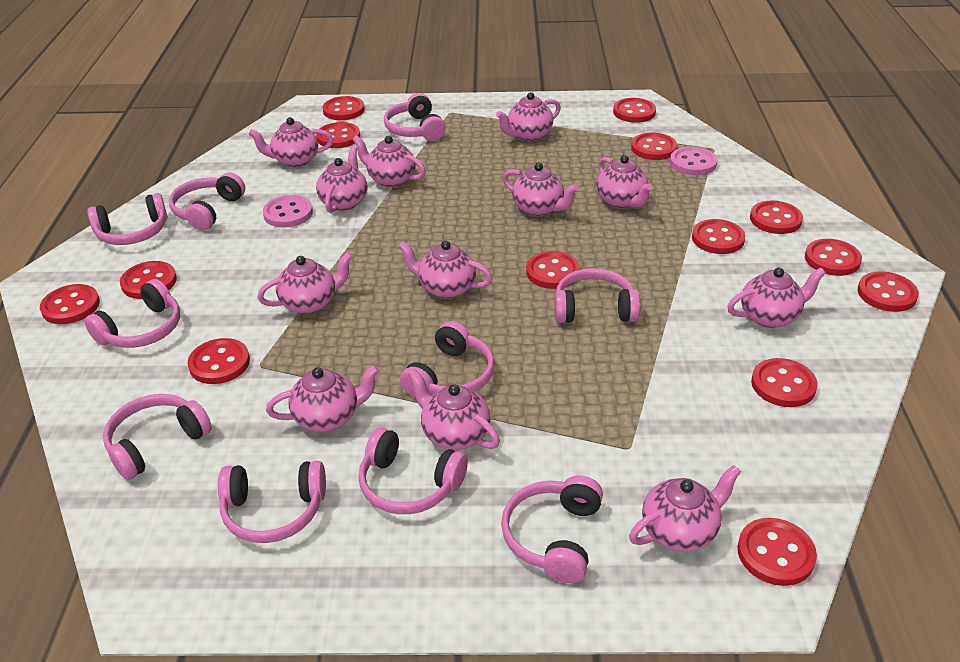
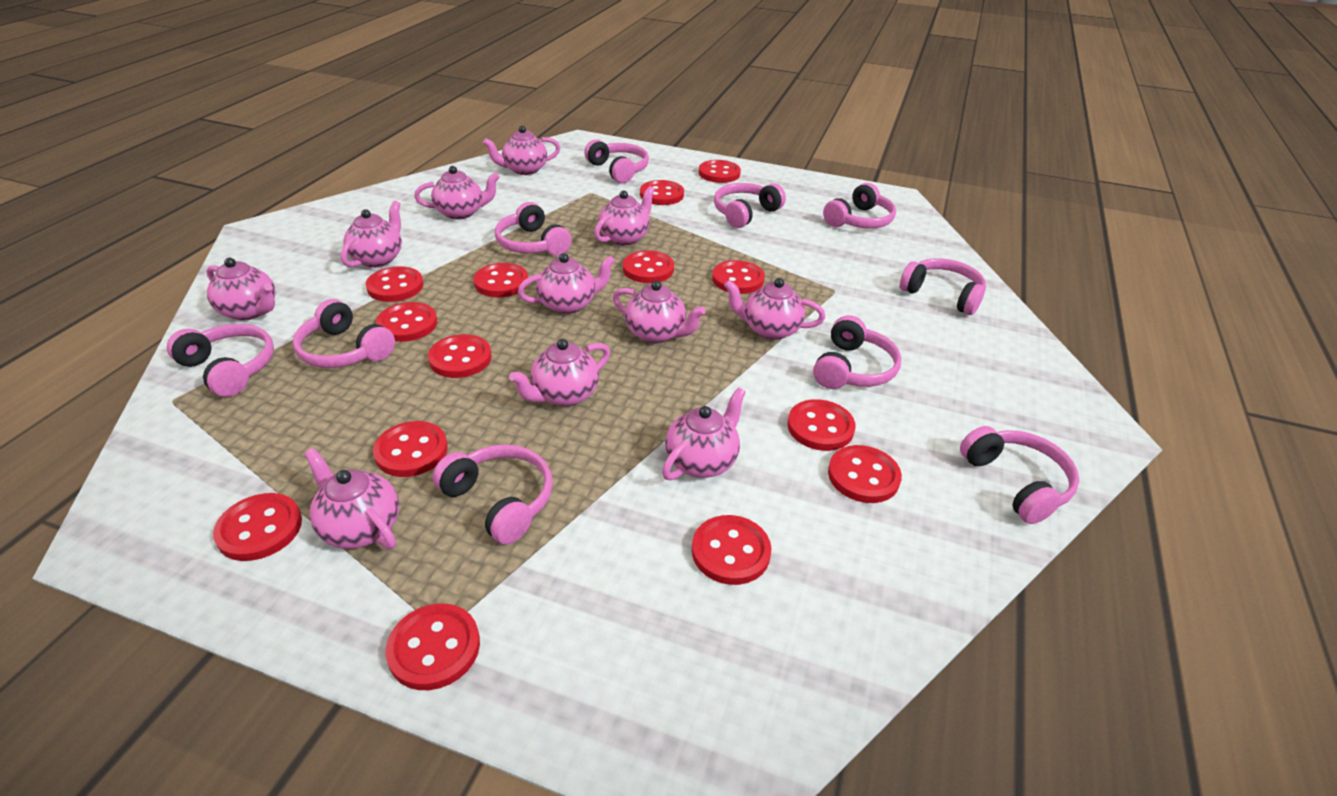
pink button: 2 -> 0
pink teapot: 12 -> 11

